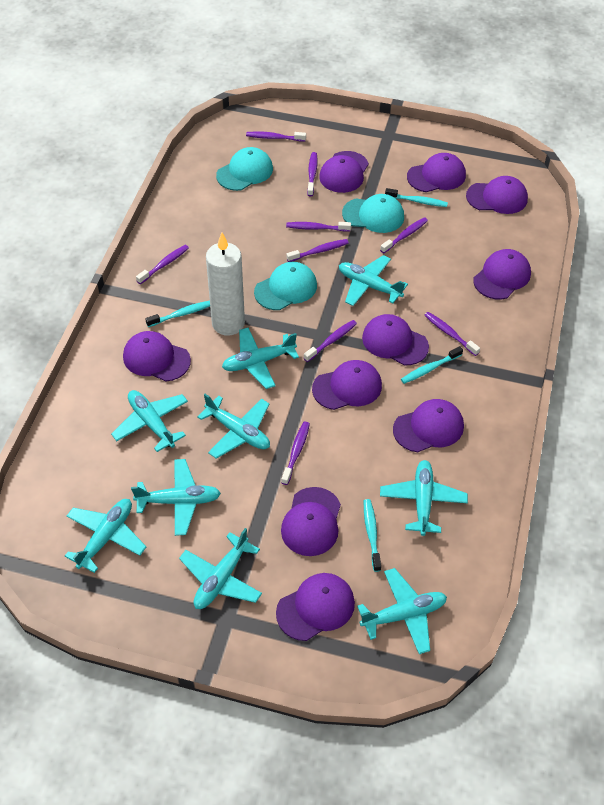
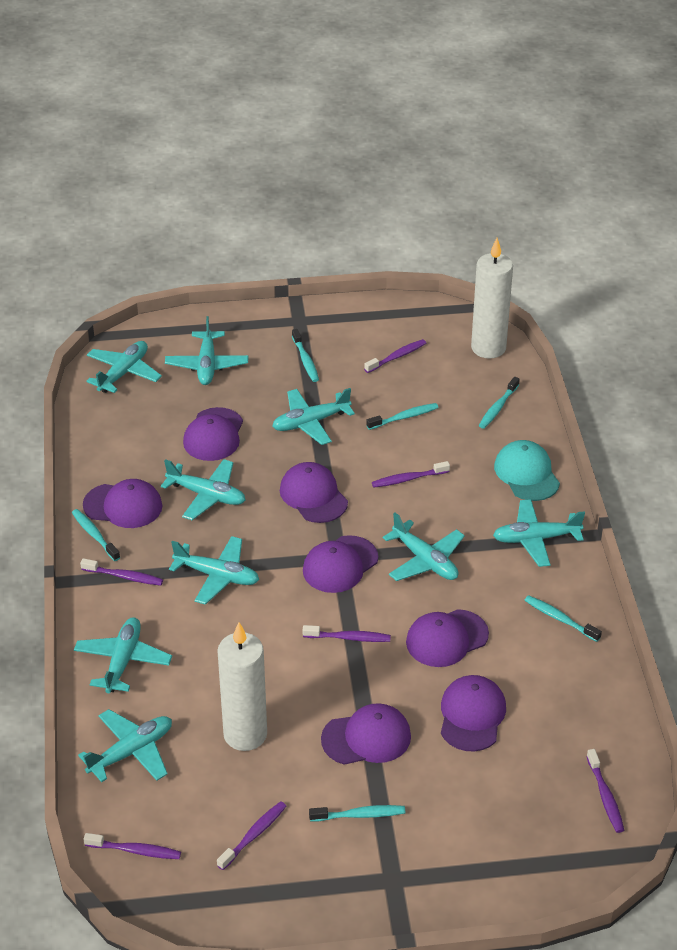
purple cap: 10 -> 7
purple toothbrush: 9 -> 7
turquoise cap: 3 -> 1
turquoise toothbrush: 4 -> 6
white candle: 1 -> 2

